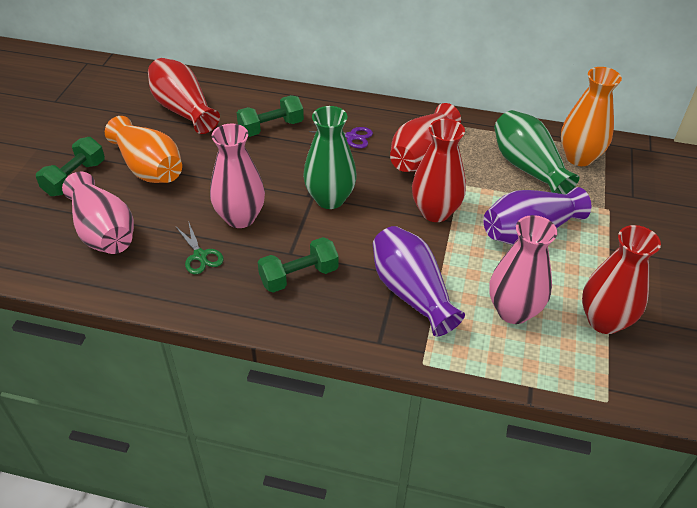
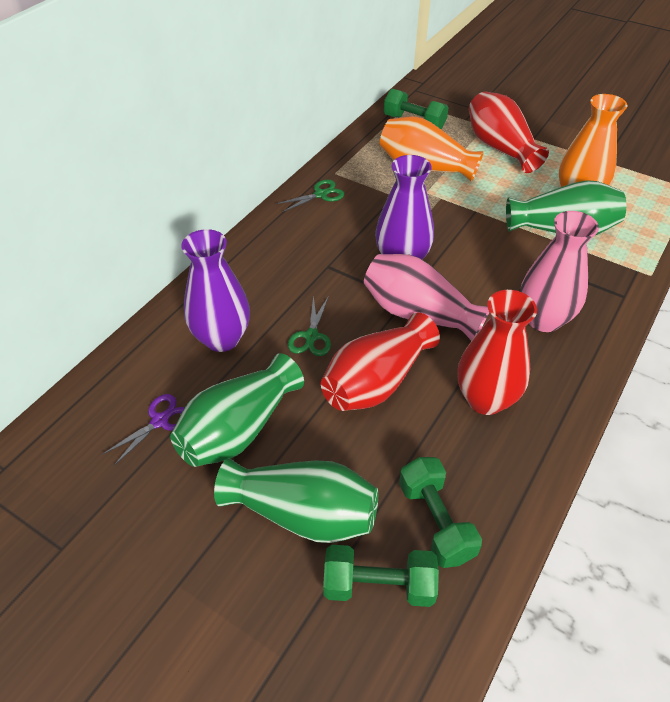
green scissors: 1 -> 2
green vase: 2 -> 3
pink vase: 3 -> 2
red vase: 4 -> 3

